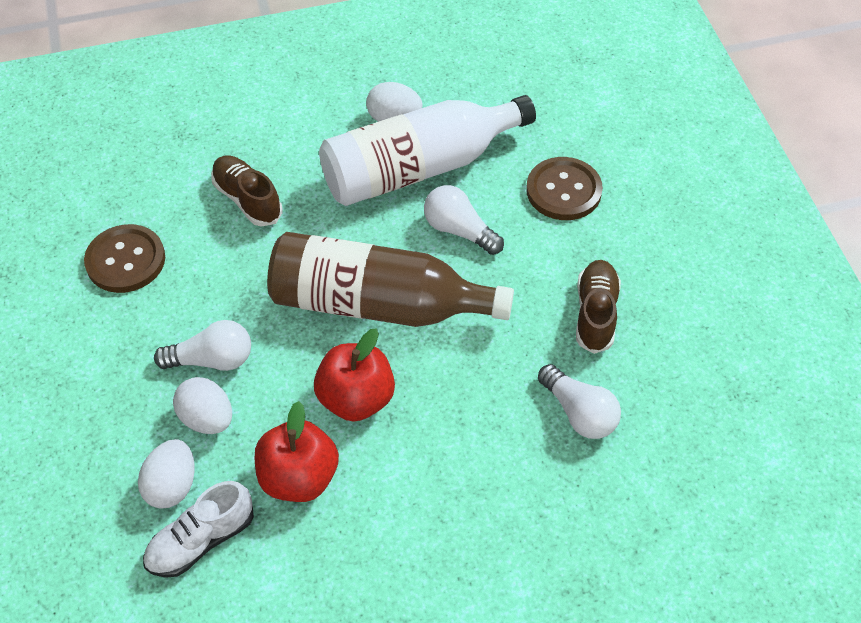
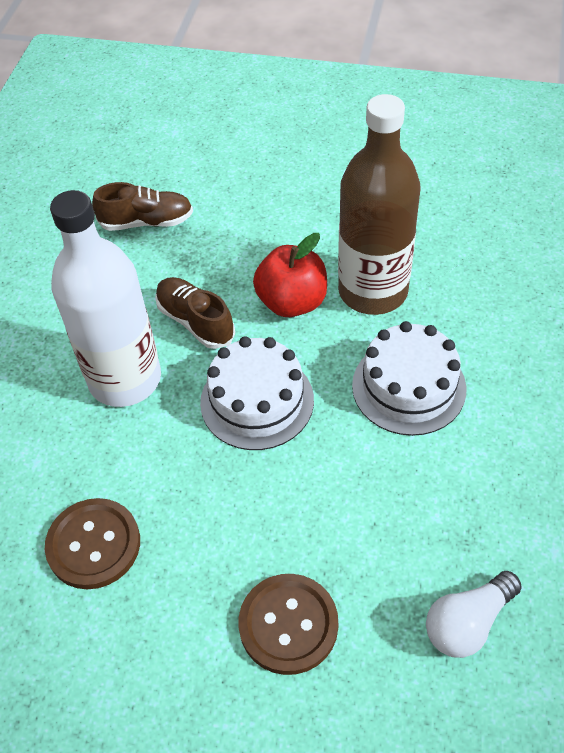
red apple: 2 -> 1
white cake: 0 -> 2
white egg: 3 -> 0
white light bulb: 3 -> 1
white shoe: 1 -> 0

